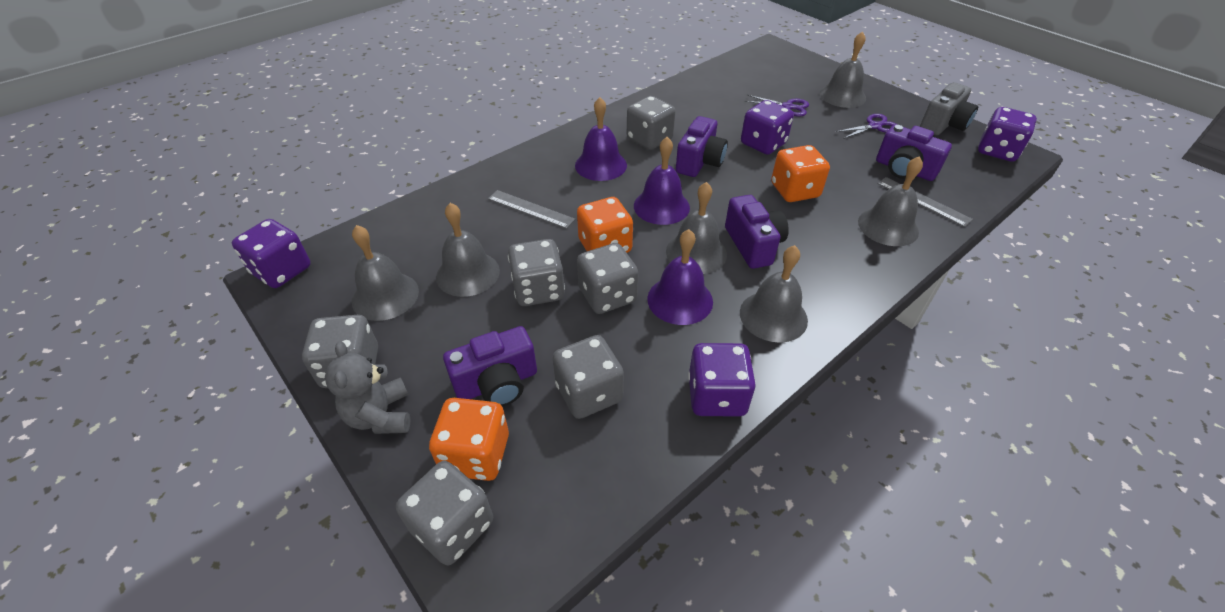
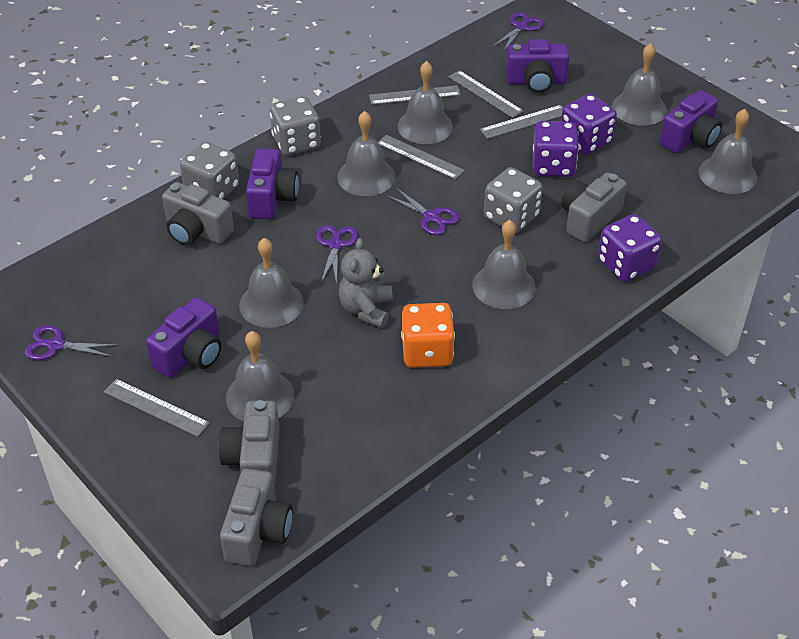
grey bell: 6 -> 7
grey camera: 1 -> 4
grey dice: 6 -> 3
grey ruler: 2 -> 5
orange dice: 3 -> 1
purple bell: 3 -> 0
purple dice: 4 -> 3
purple scissors: 2 -> 4

